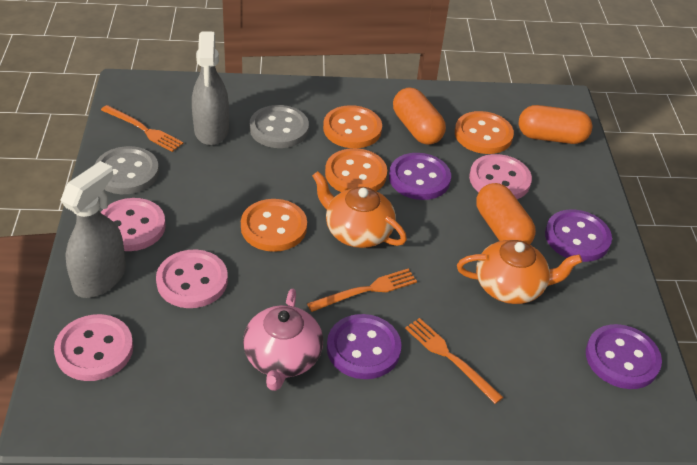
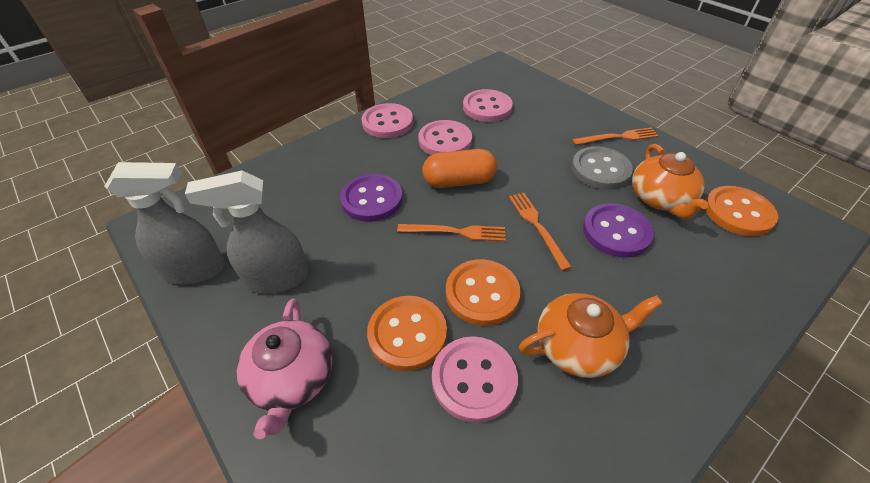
grey button: 2 -> 1
orange button: 4 -> 3
orange capsule: 3 -> 1
purple button: 4 -> 2

